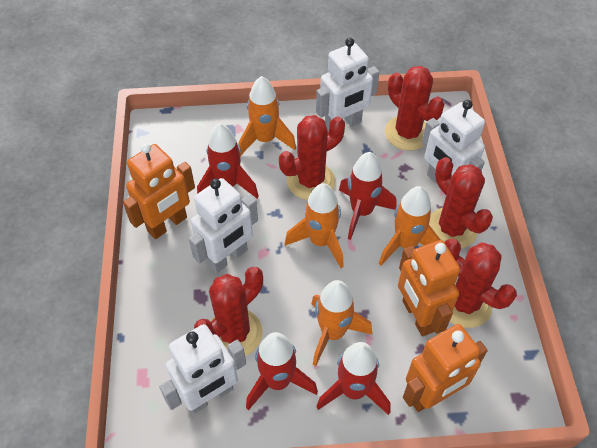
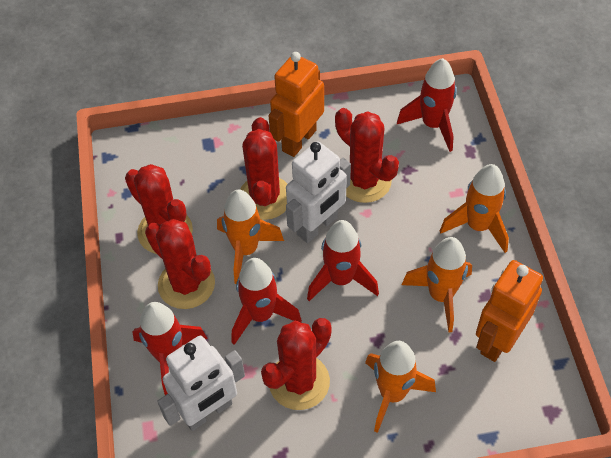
orange robot: 3 -> 2
white robot: 4 -> 2

